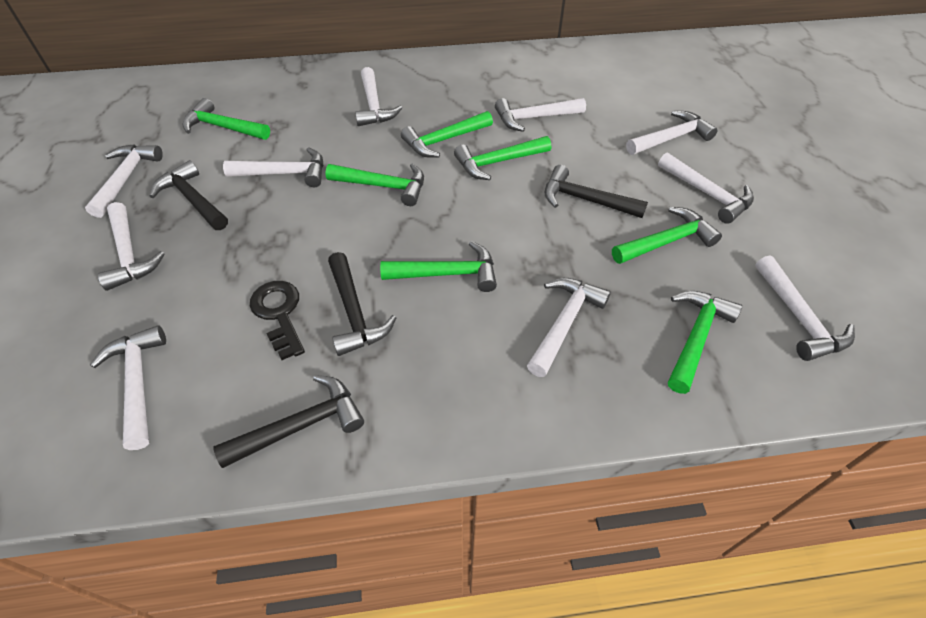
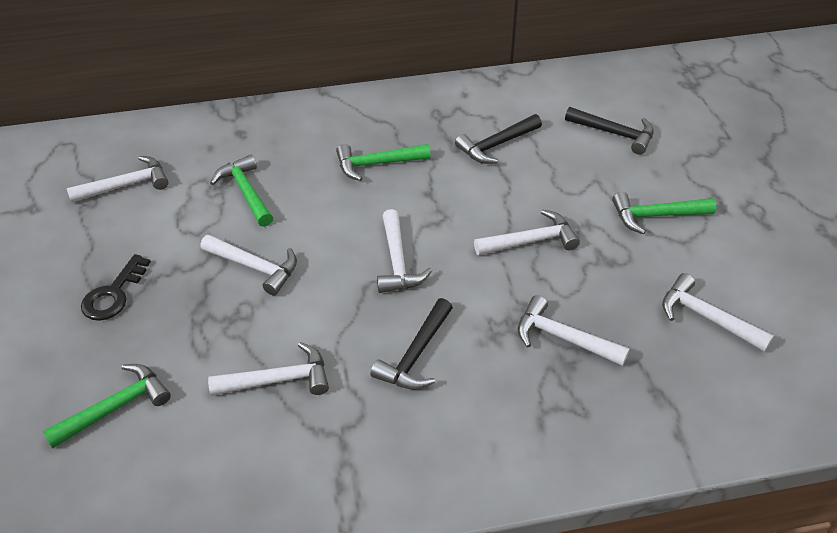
black hammer: 4 -> 3
green hammer: 7 -> 4
white hammer: 10 -> 7

